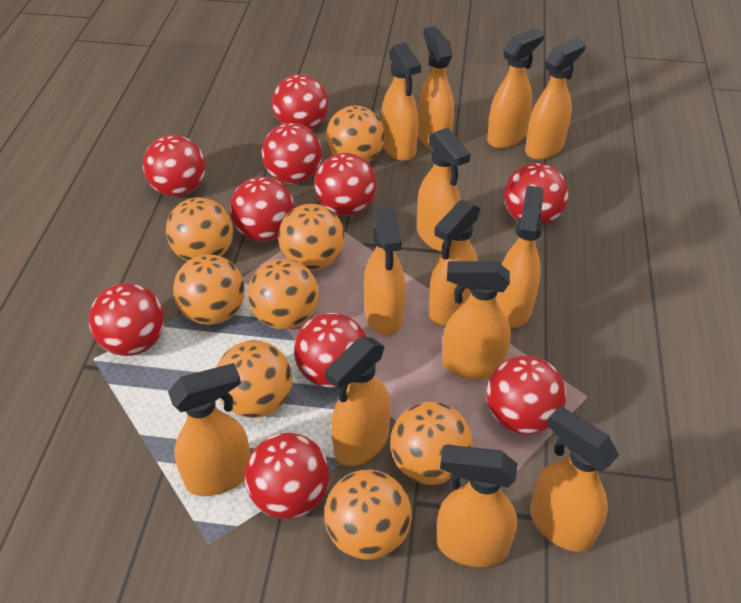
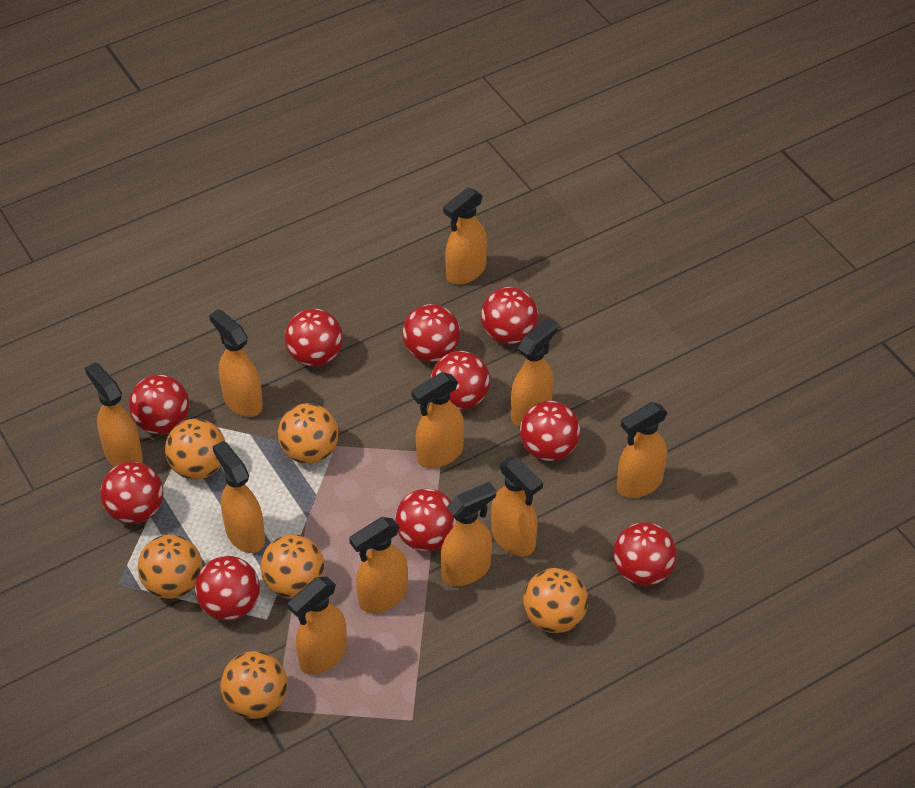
orange ball: 8 -> 6
orange spray bottle: 13 -> 11

